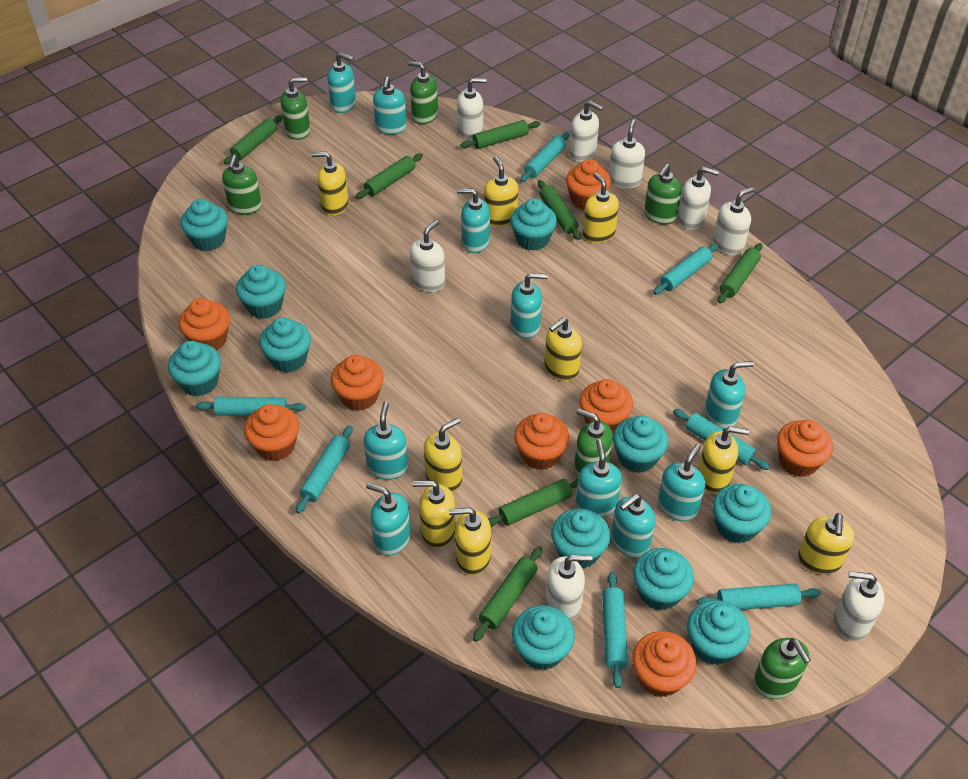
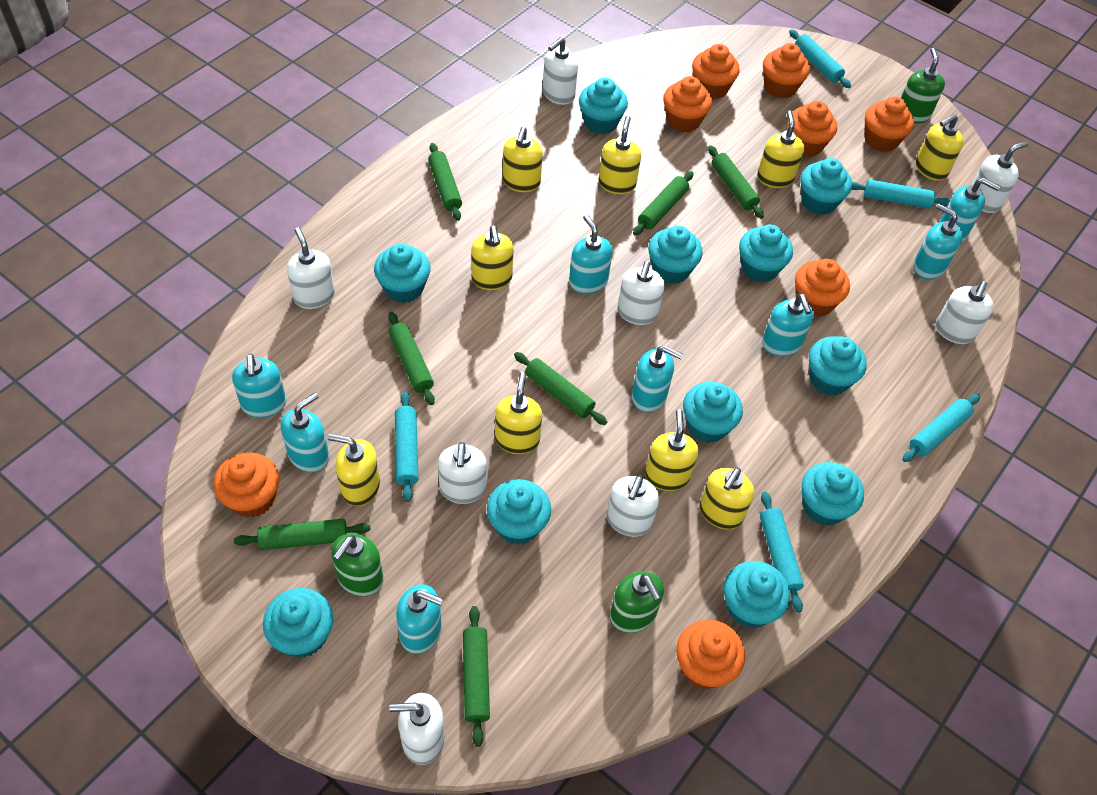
green soap dispenser: 6 -> 3
turquoise rolling pin: 7 -> 5
turquoise soap dispenser: 10 -> 8

